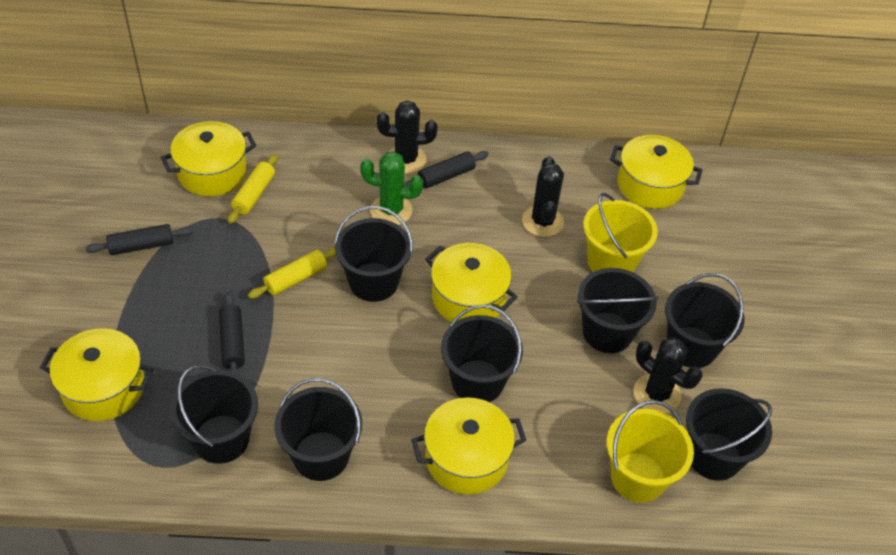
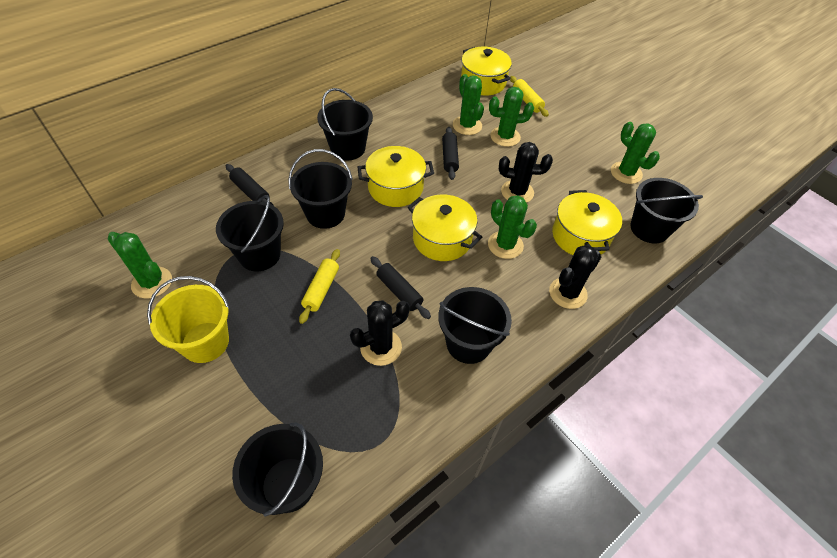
black bucket: 7 -> 6
green cactus: 1 -> 5
yellow bucket: 2 -> 1
yellow pot: 5 -> 4

